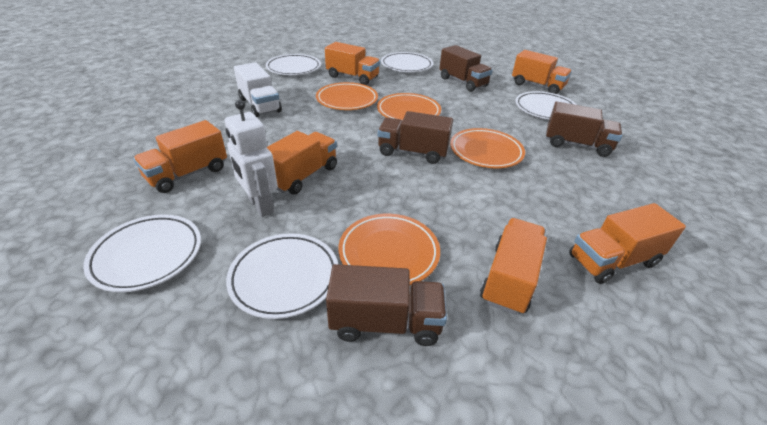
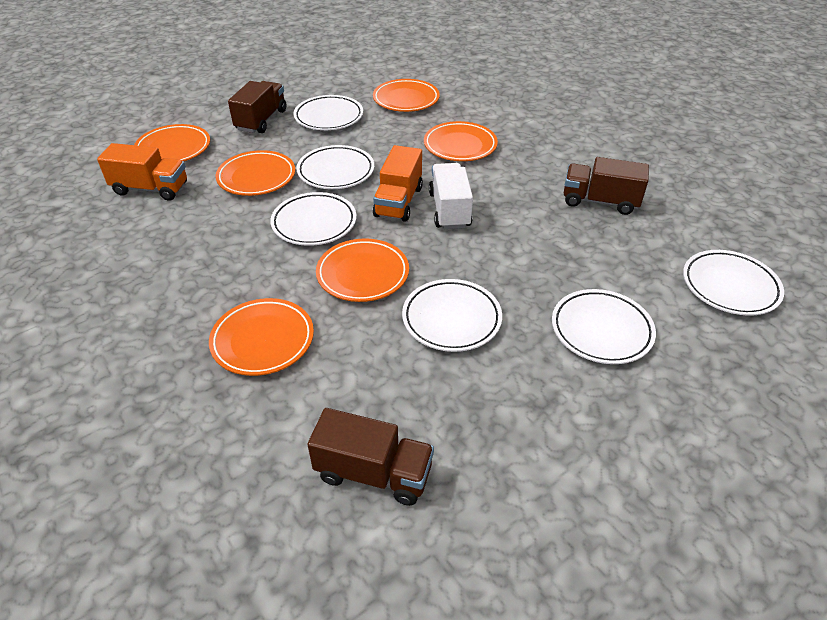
brown truck: 4 -> 3
orange plate: 4 -> 6
orange truck: 6 -> 2
white plate: 5 -> 6
white robot: 1 -> 0

